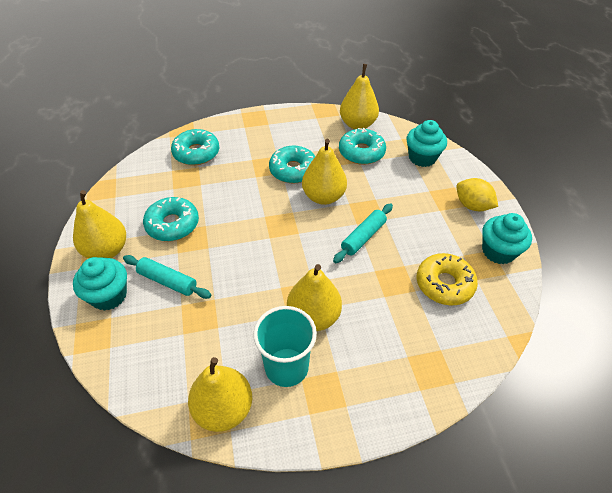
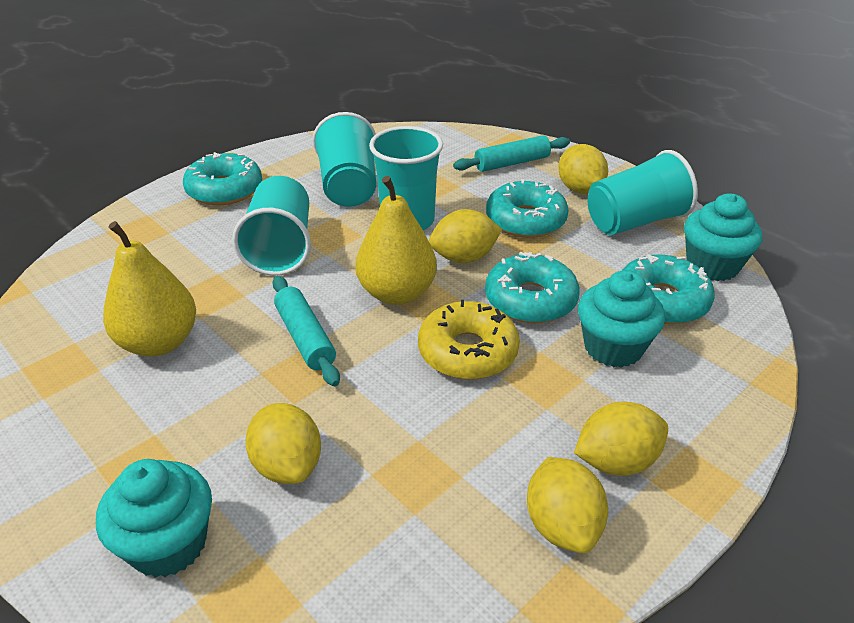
turquoise cup: 1 -> 4
yellow lemon: 1 -> 5
yellow pear: 5 -> 2

